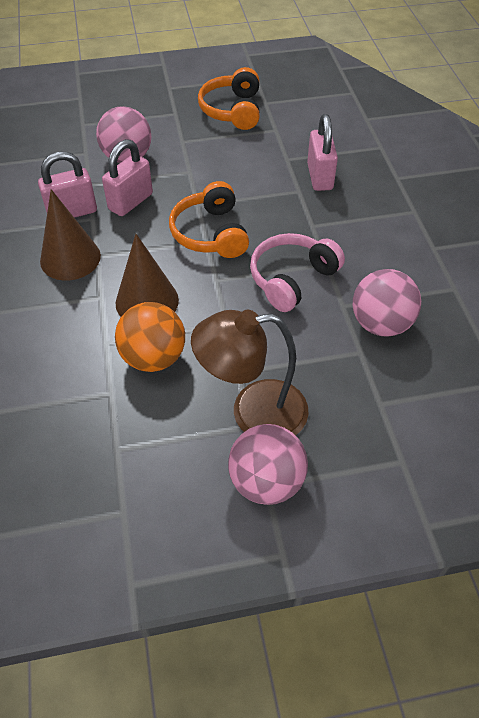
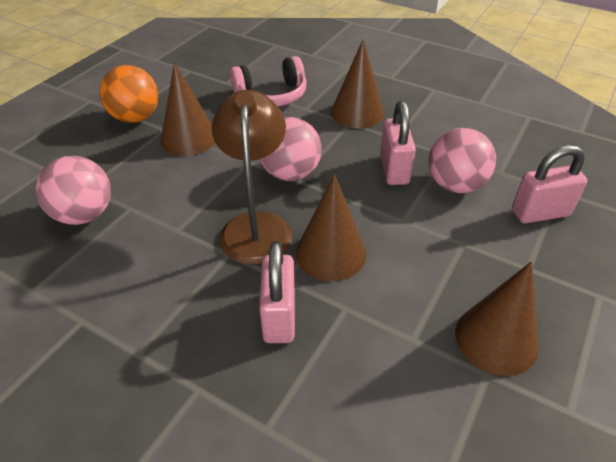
brown cone: 2 -> 4
orange headphones: 2 -> 0

